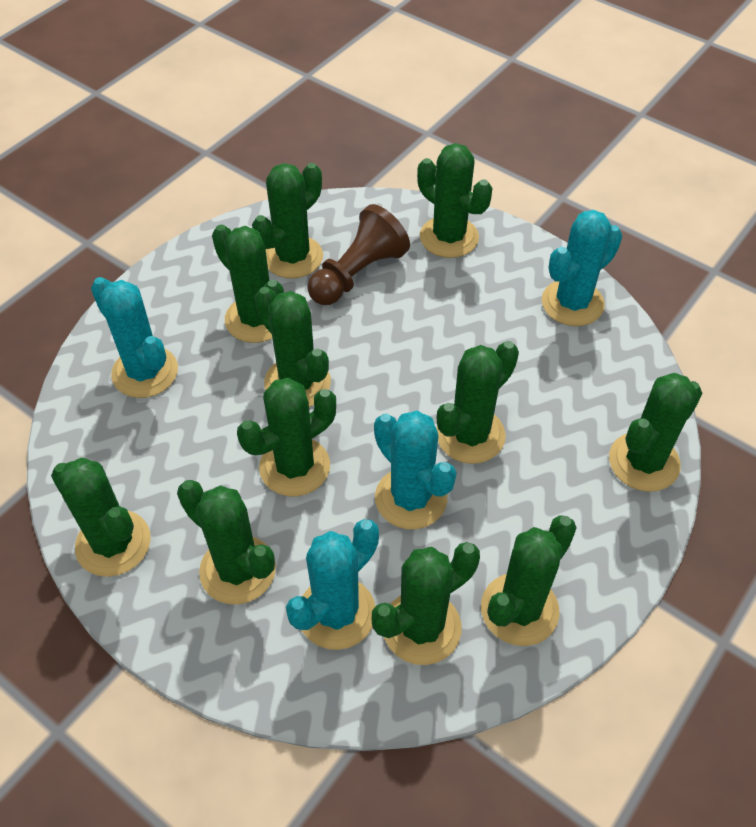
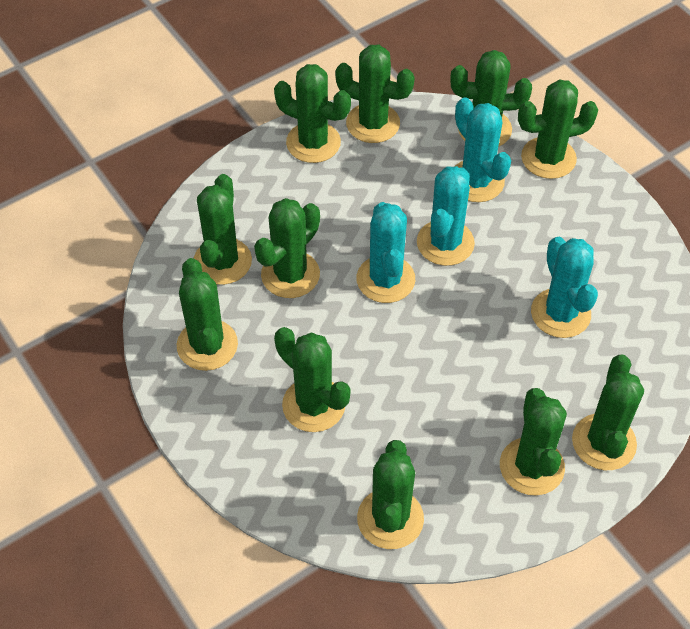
brown pawn: 1 -> 0

